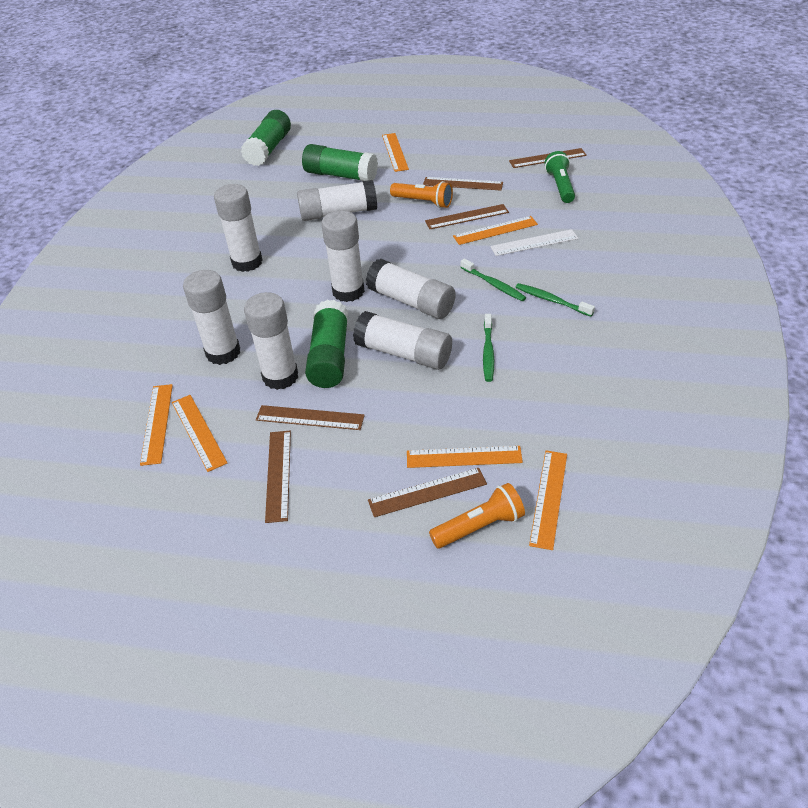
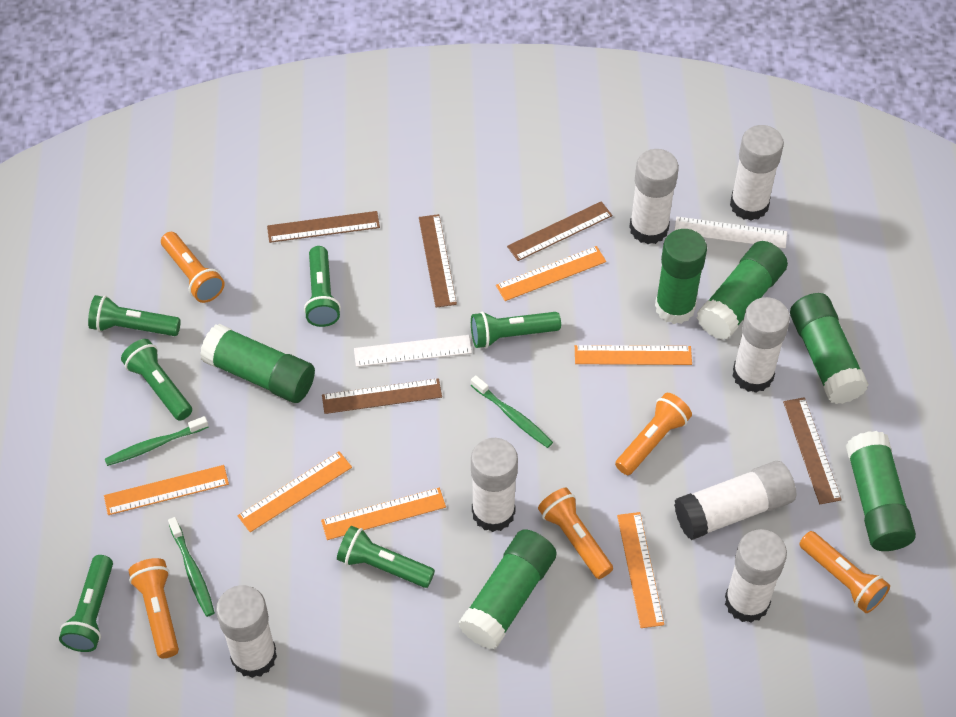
brown ruler: 6 -> 5
green flashlight: 1 -> 6
green glue stick: 3 -> 6
orange flashlight: 2 -> 5
white ruler: 1 -> 2

